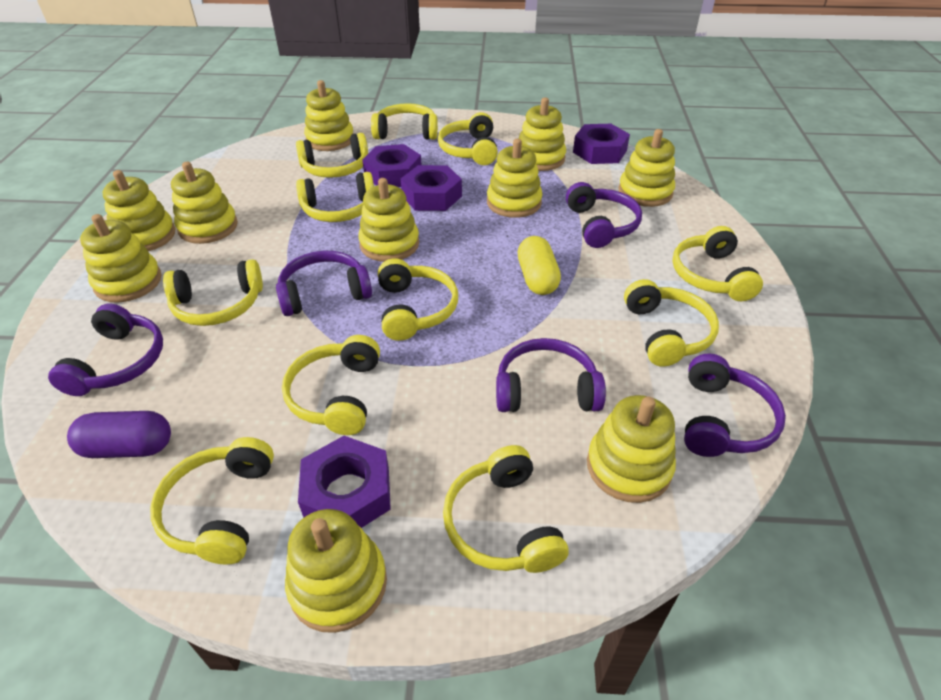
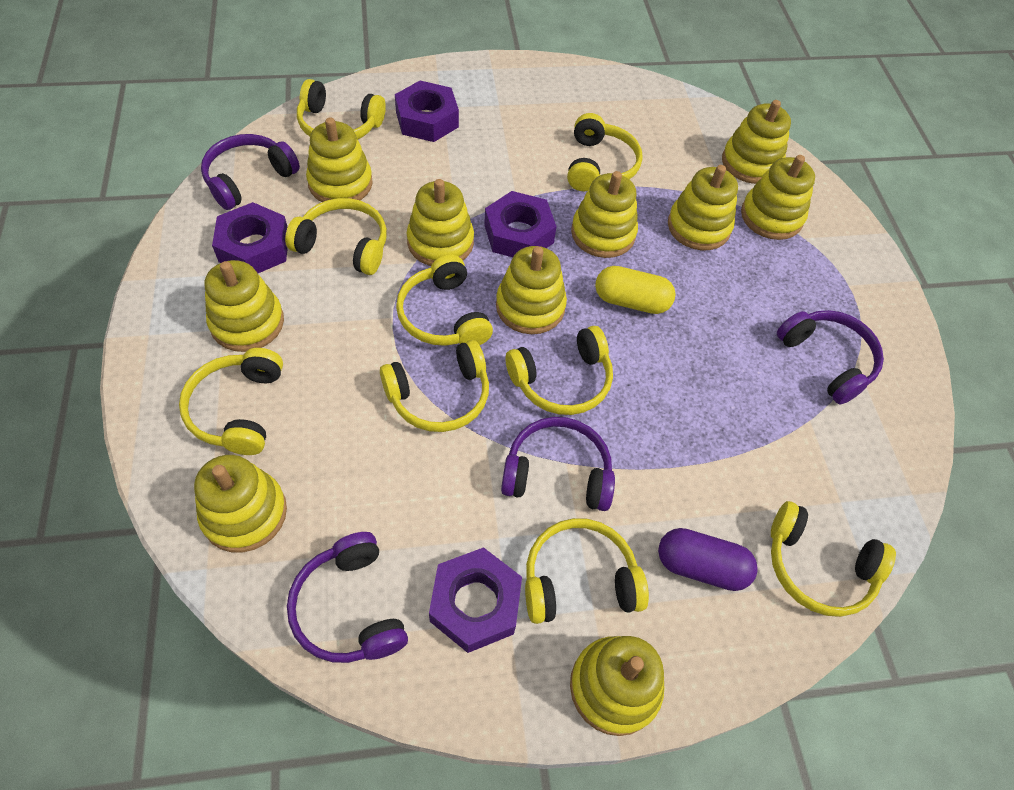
purple headphones: 5 -> 4
yellow headphones: 11 -> 9

